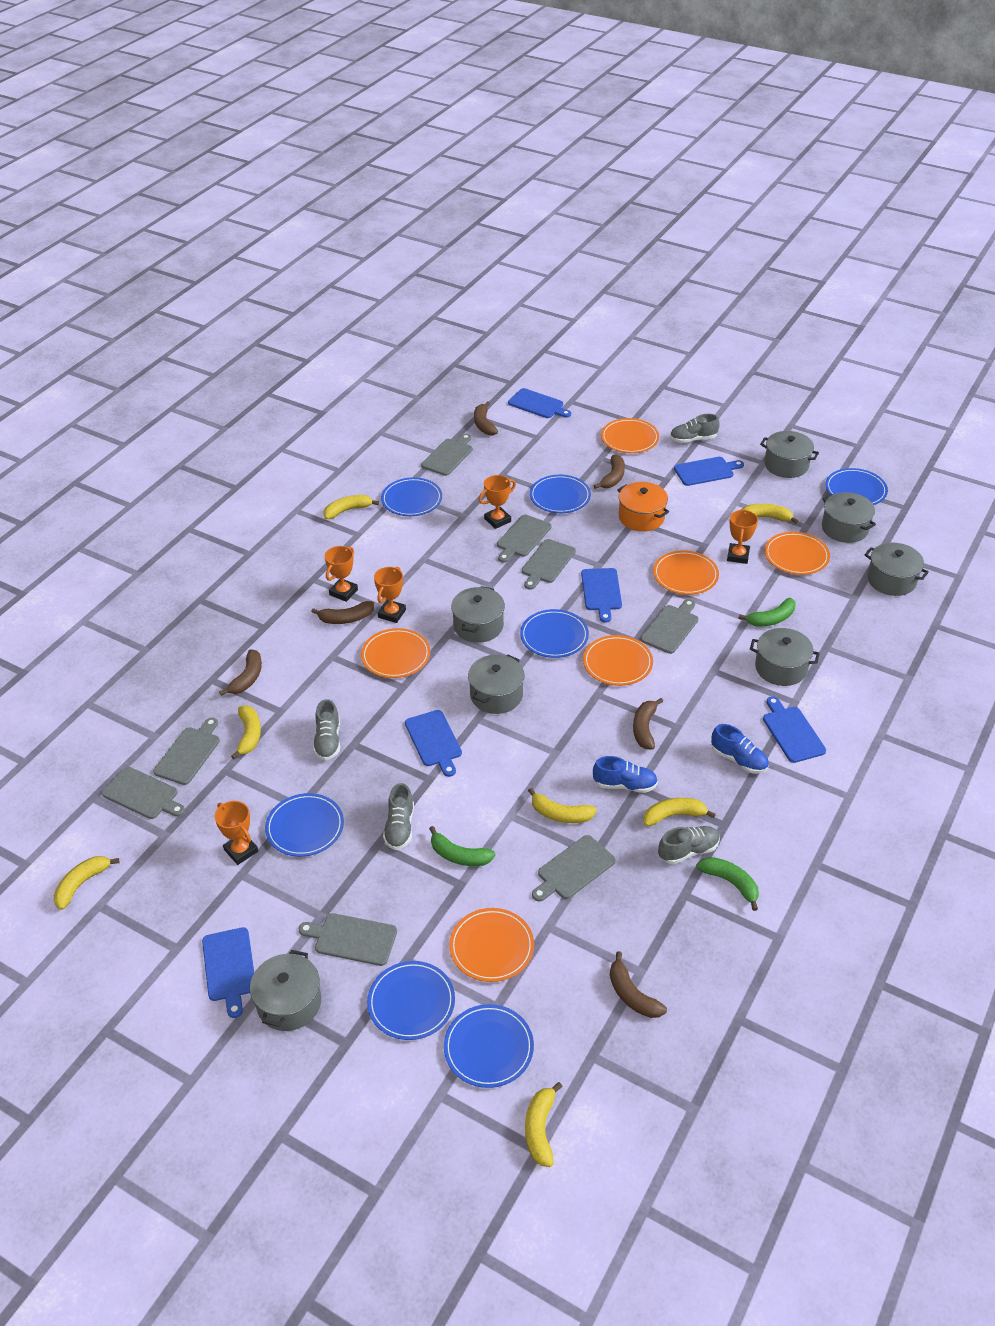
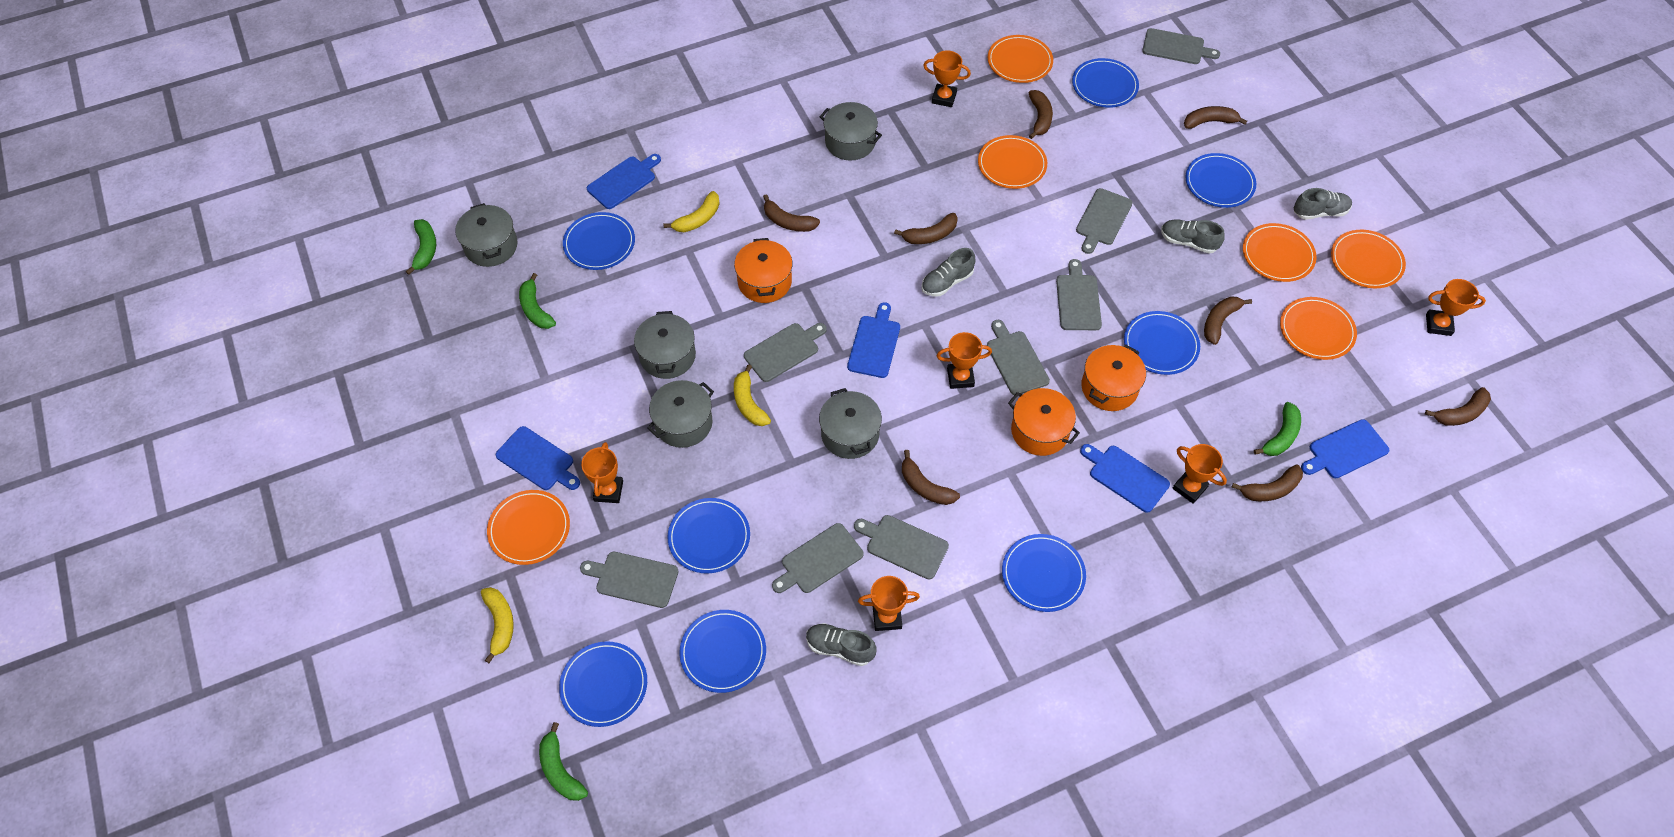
blue cutting board: 6 -> 5
blue plate: 7 -> 8
blue shoe: 2 -> 0
brown banana: 6 -> 8
green banana: 3 -> 4
grey pot: 7 -> 5
orange pot: 1 -> 3
orange trophy: 5 -> 6
yellow banana: 7 -> 3

